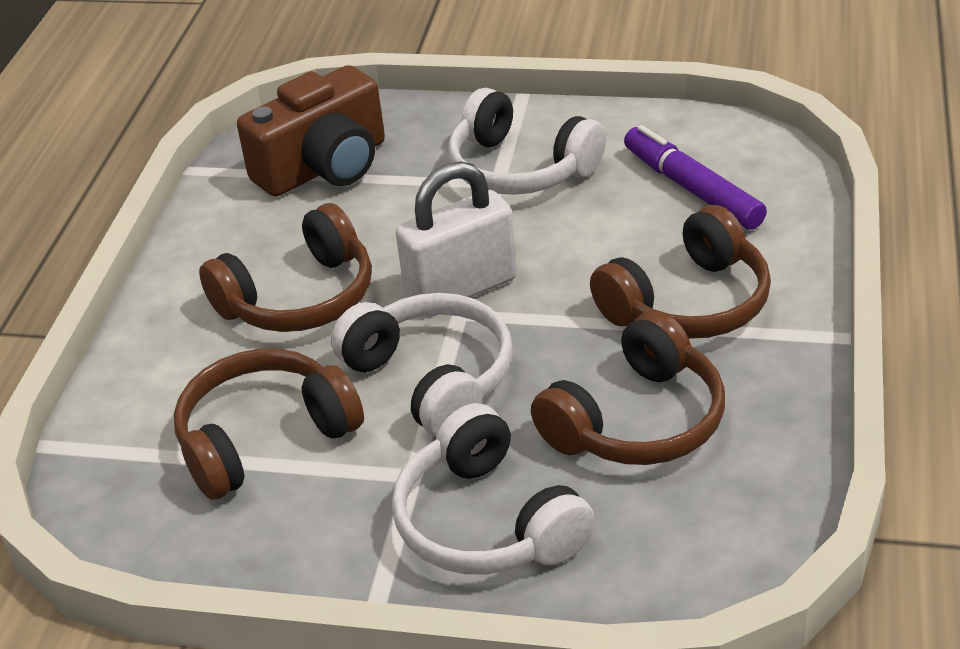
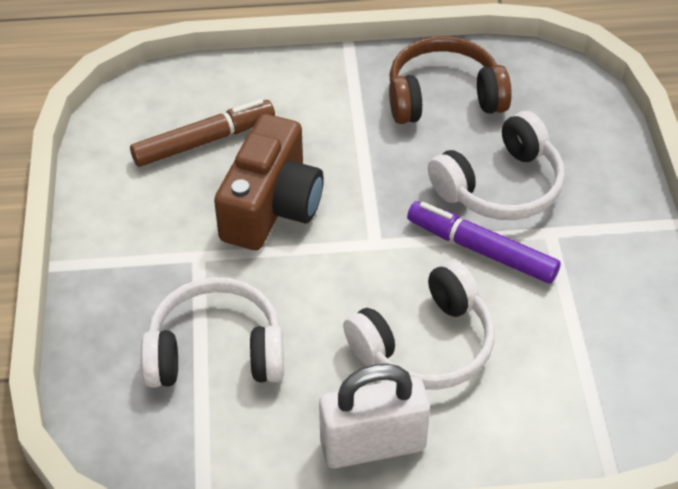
brown headphones: 4 -> 1
brown marker: 0 -> 1

